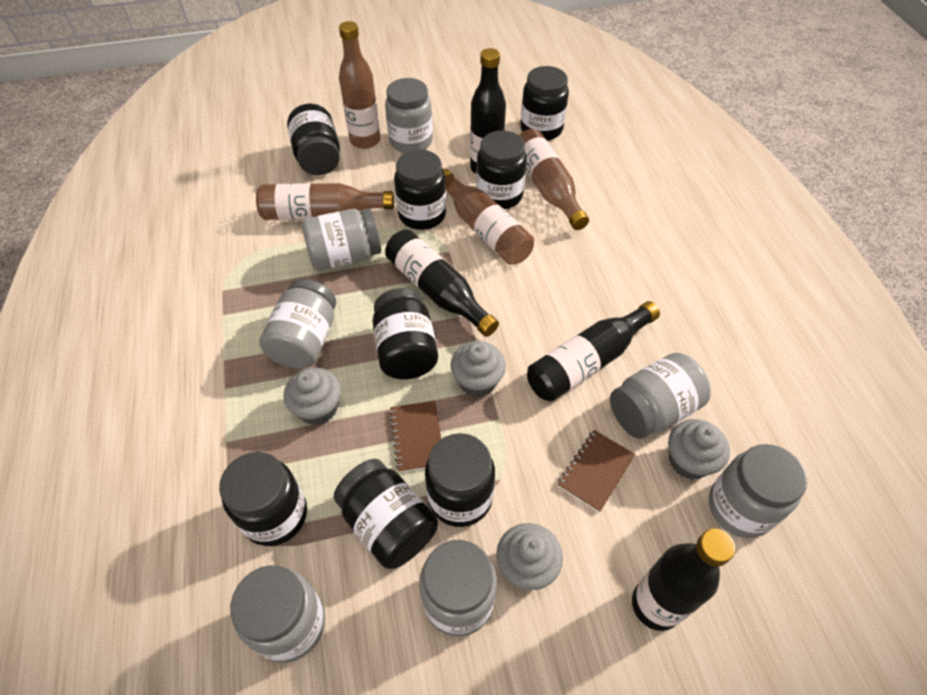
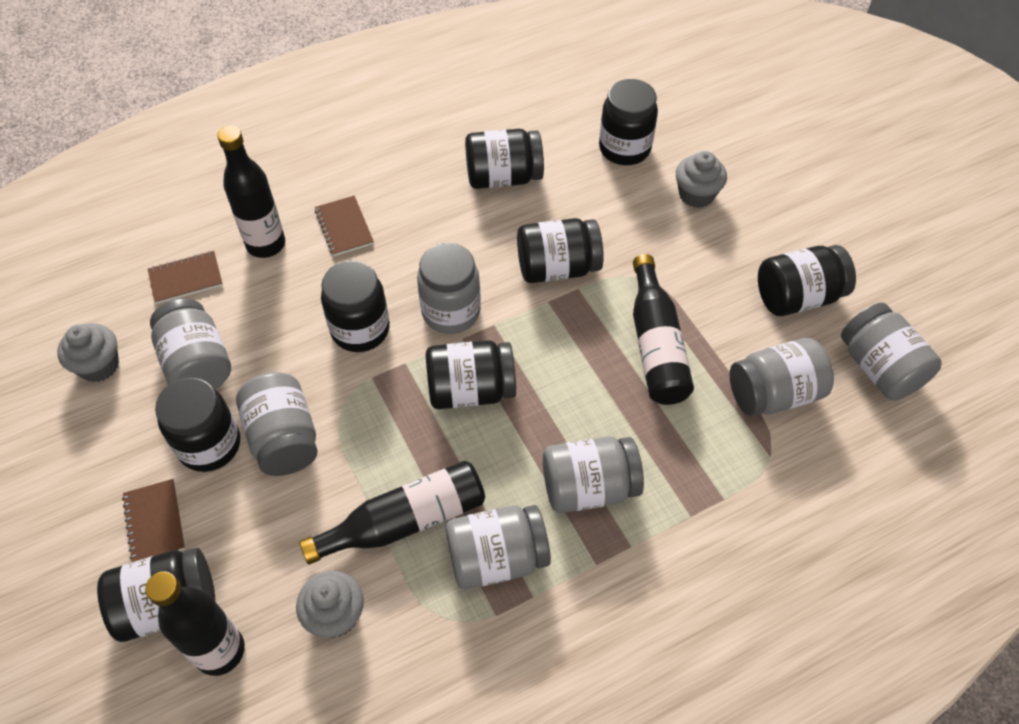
brown bottle: 4 -> 0
brown notebook: 2 -> 3
grey cupcake: 4 -> 3

